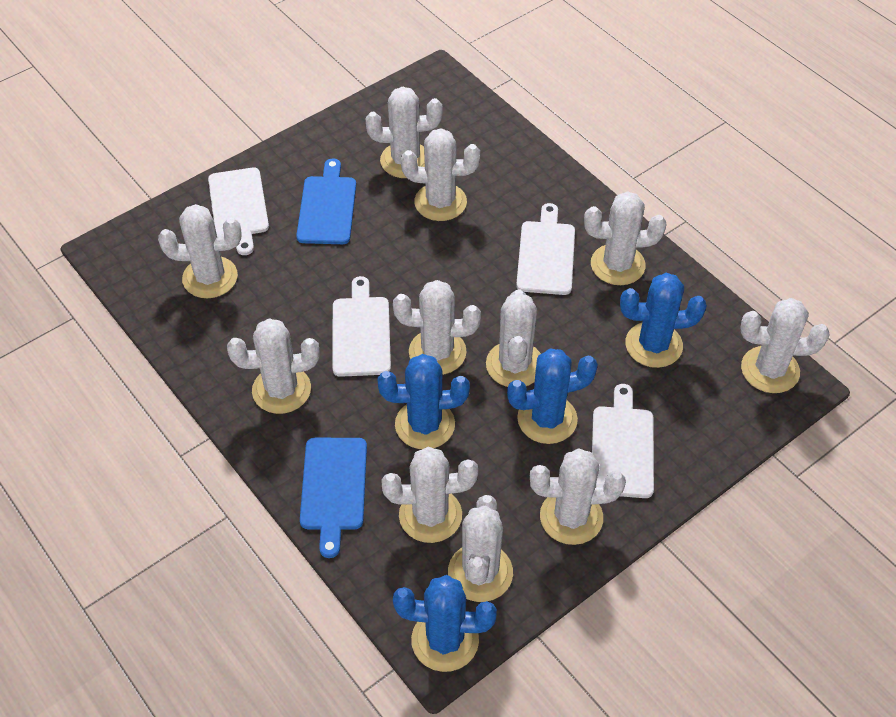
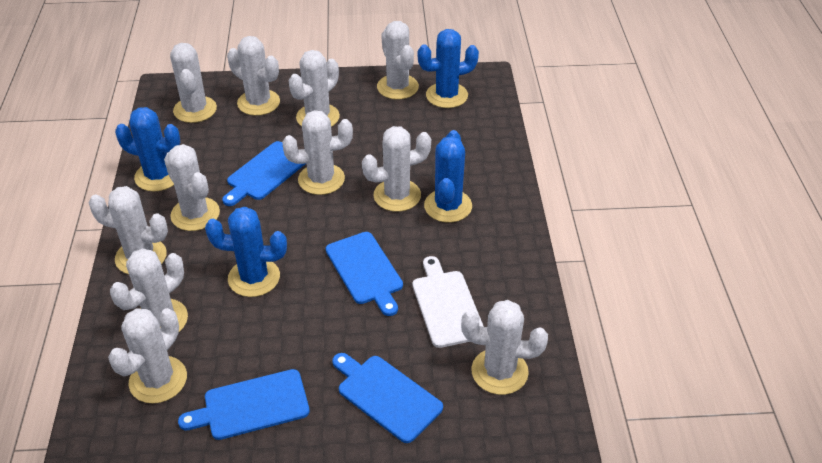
blue cutting board: 2 -> 4
white cutting board: 4 -> 1

